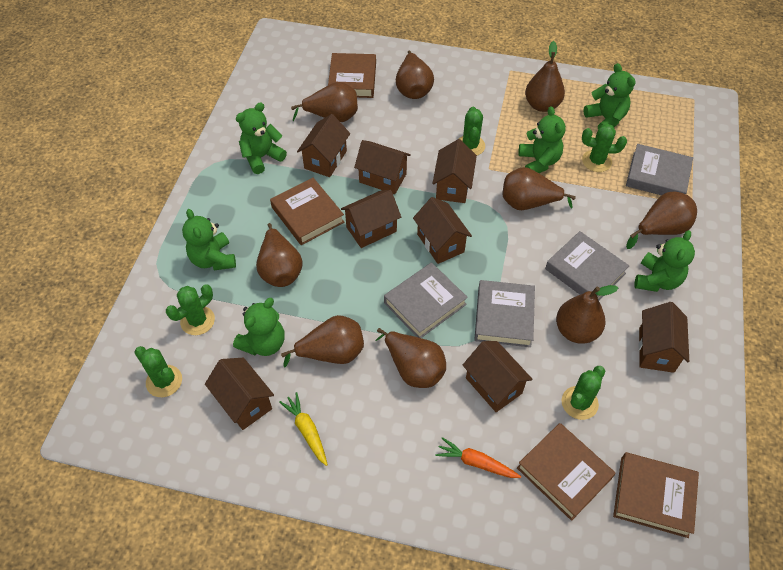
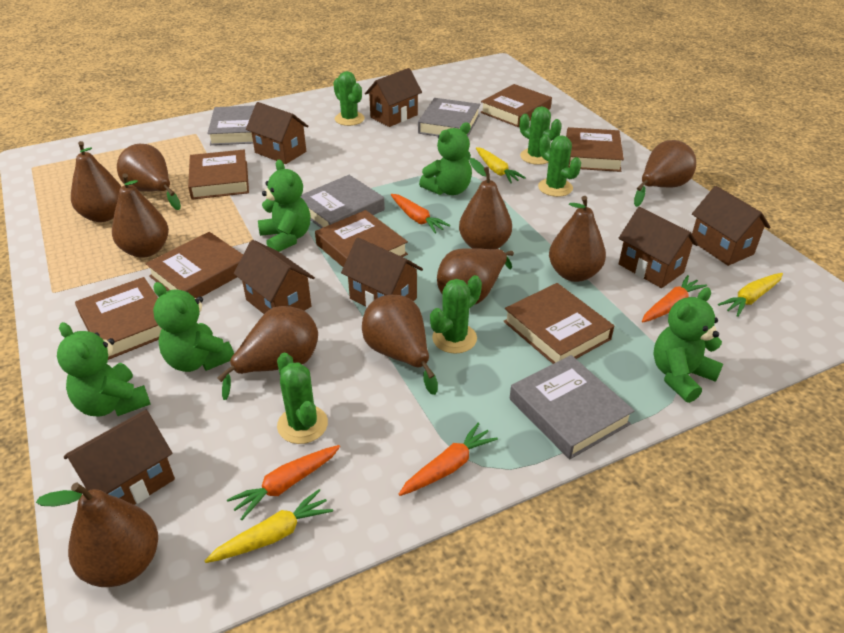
brown book: 4 -> 7
brown house: 8 -> 7
brown pear: 9 -> 10
green teddy bear: 6 -> 5
orange carrot: 1 -> 4
yellow carrot: 1 -> 3

